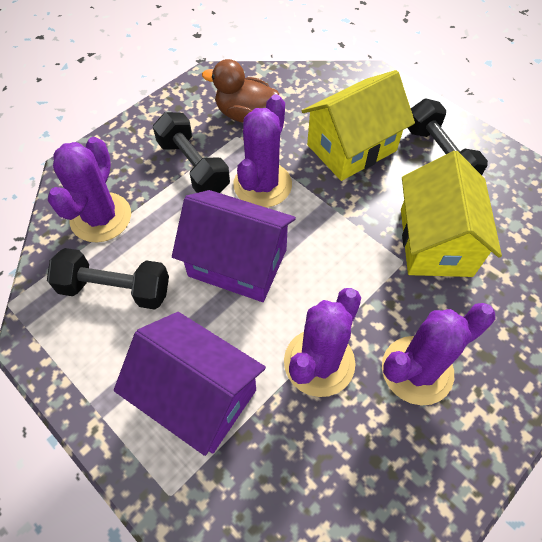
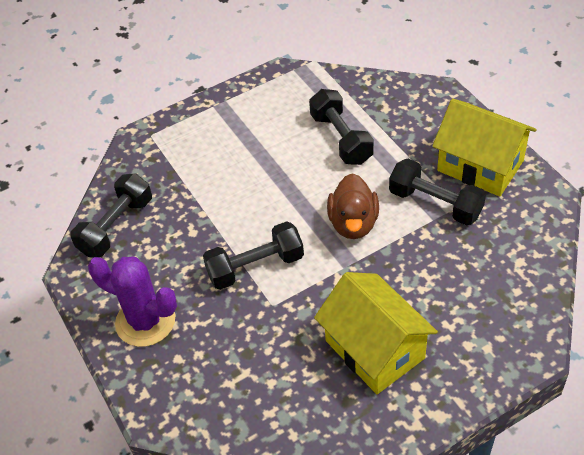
black dumbbell: 3 -> 4
purple cactus: 4 -> 1
purple house: 2 -> 0

